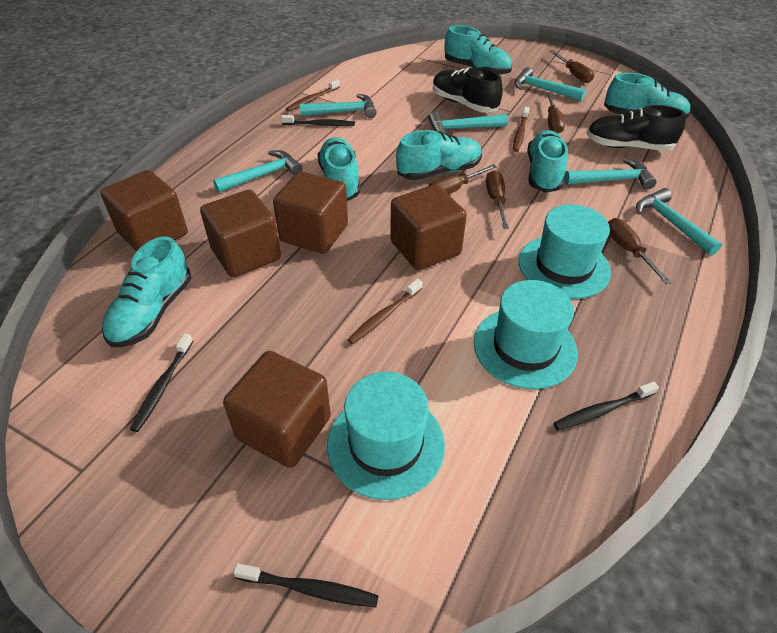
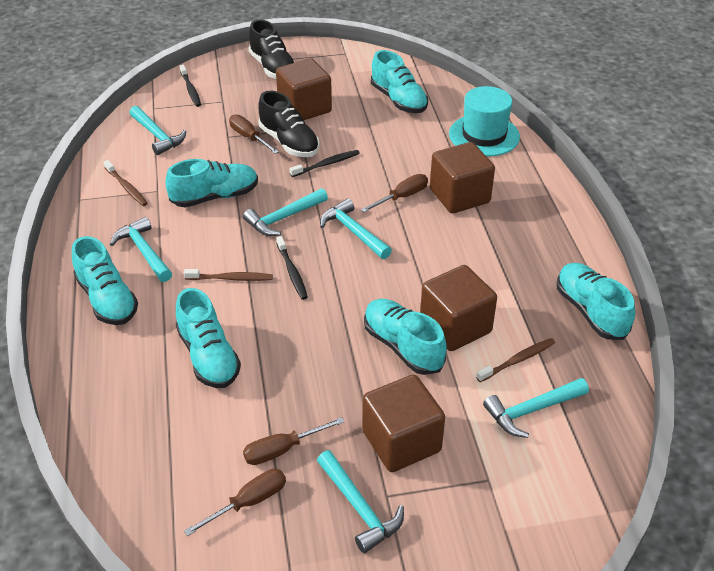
black toothbrush: 4 -> 3
brown cube: 5 -> 4
brown screwdriver: 5 -> 4
turquoise hat: 3 -> 1

